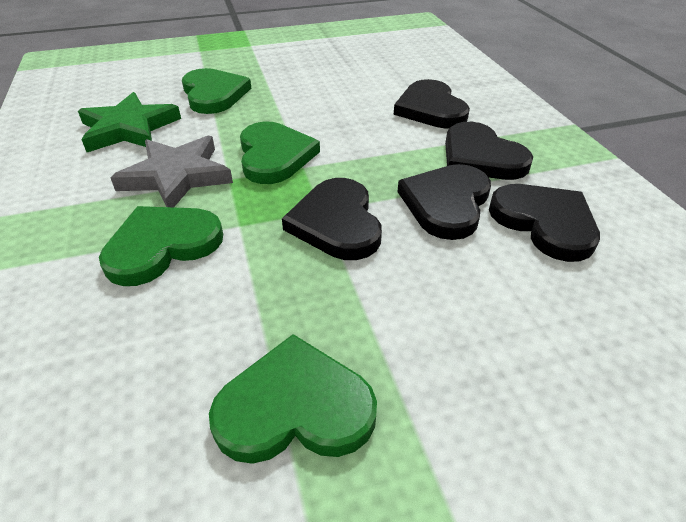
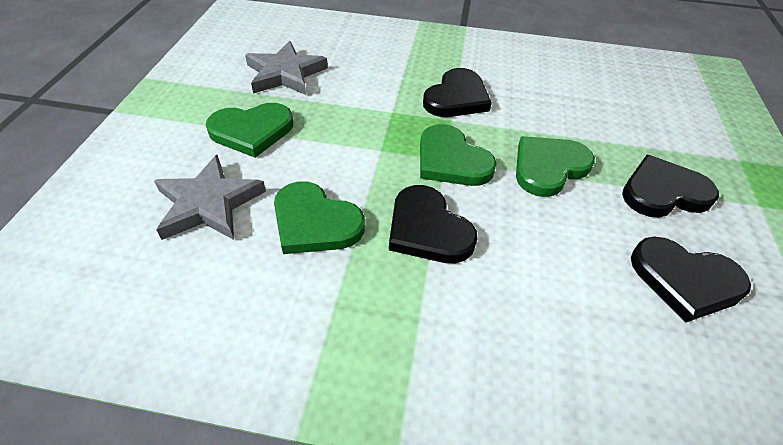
black heart: 5 -> 4
green star: 1 -> 0
grey star: 1 -> 2

